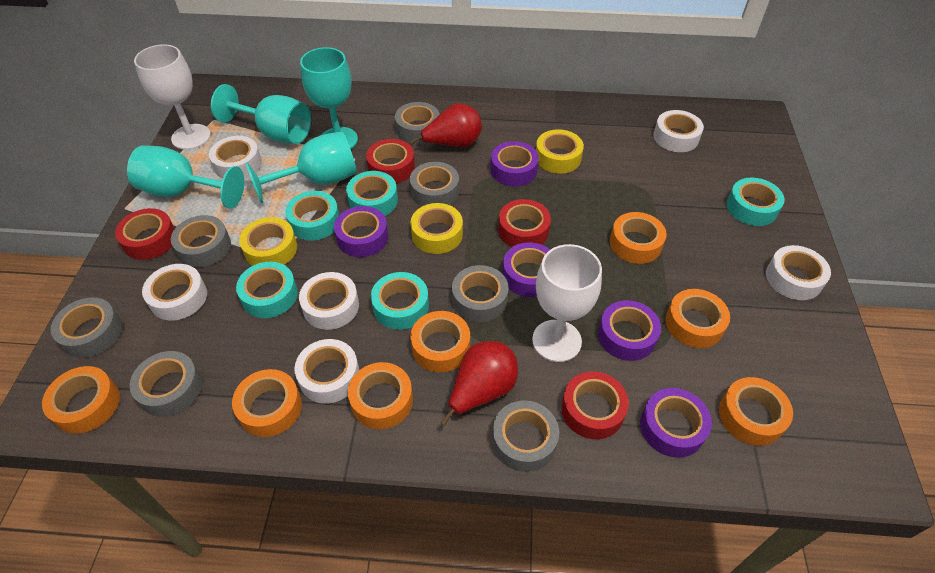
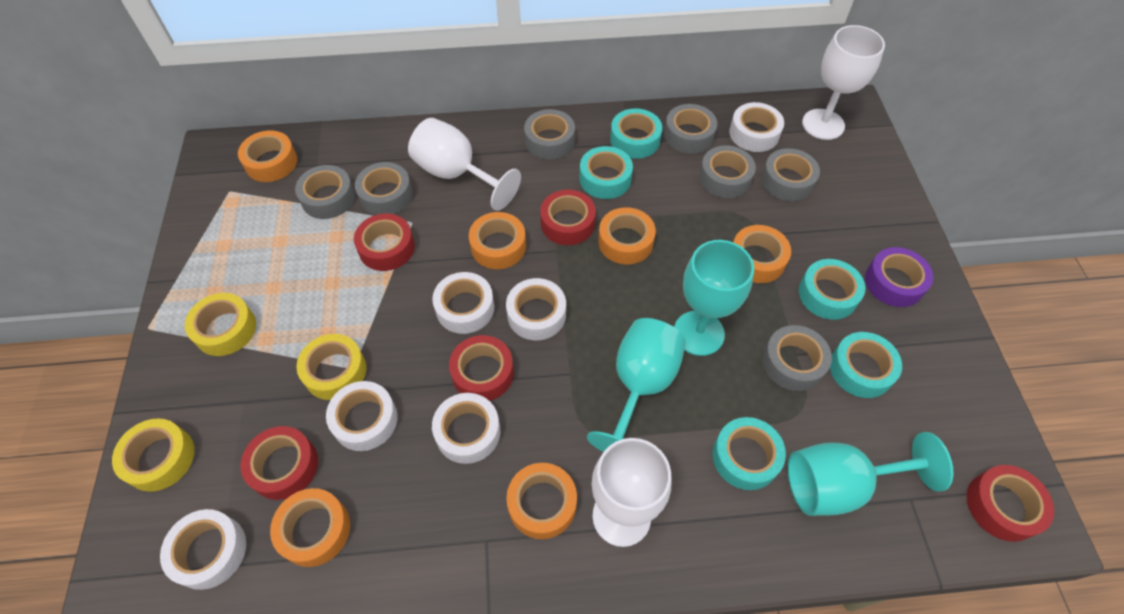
orange tape: 7 -> 6
purple tape: 5 -> 1
red pear: 2 -> 0
red tape: 4 -> 5
turquoise goblet: 4 -> 3
white goblet: 2 -> 3

